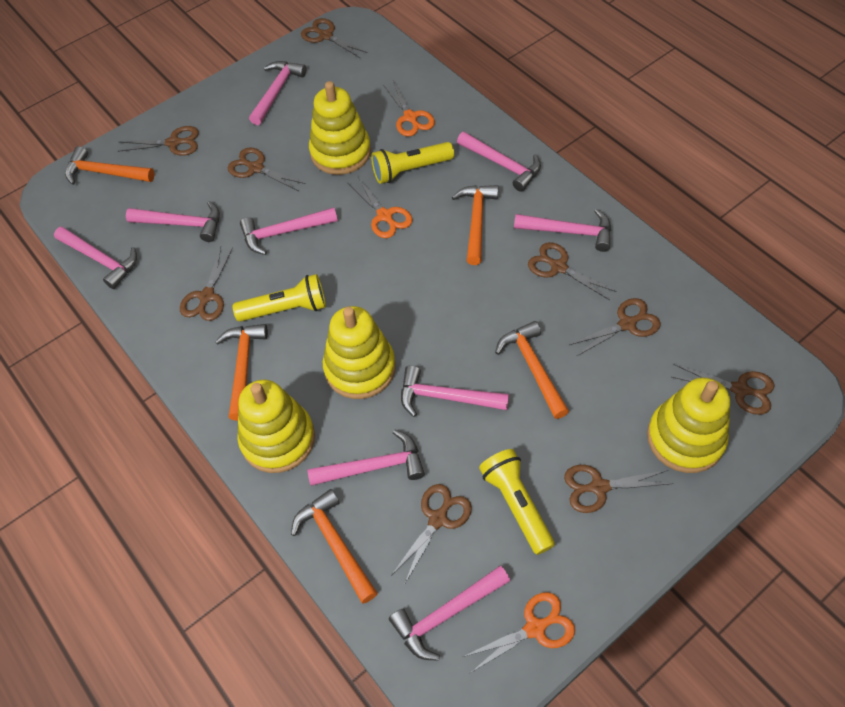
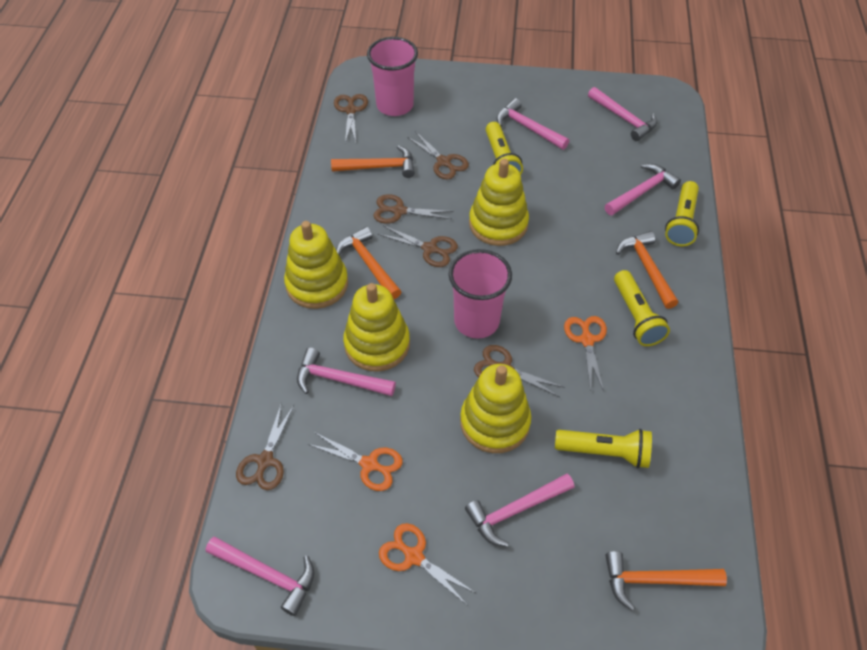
brown scissors: 9 -> 6
orange hammer: 5 -> 4
pink cup: 0 -> 2
pink hammer: 9 -> 6
yellow flashlight: 3 -> 4

